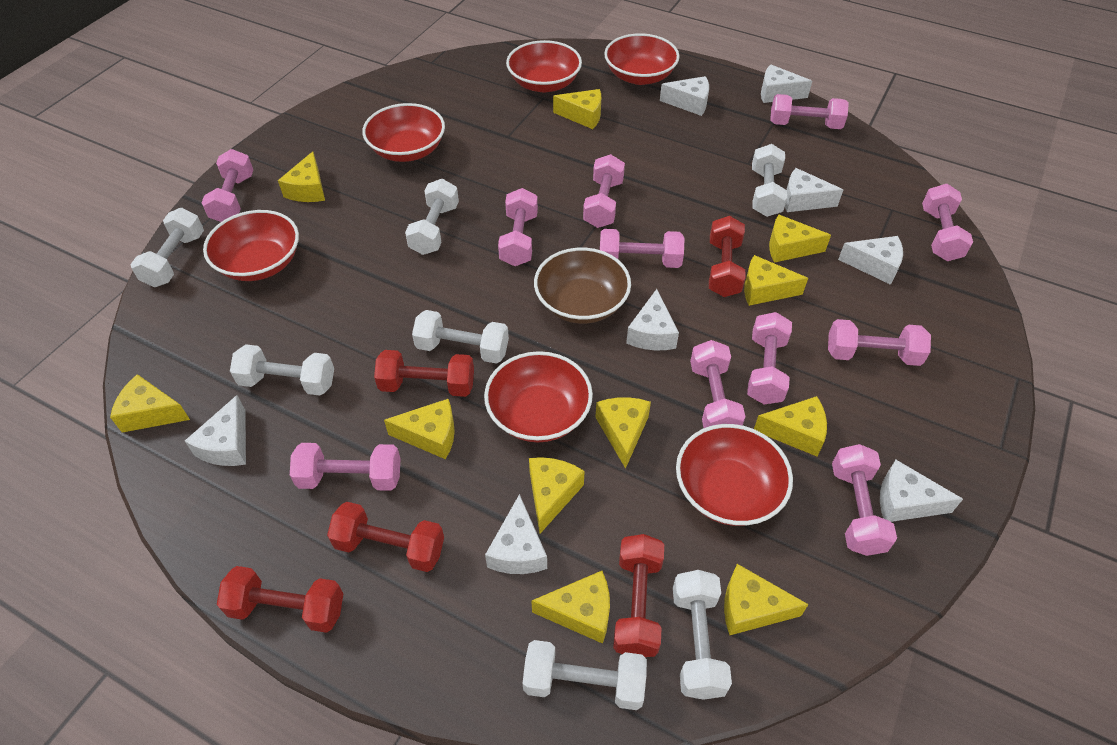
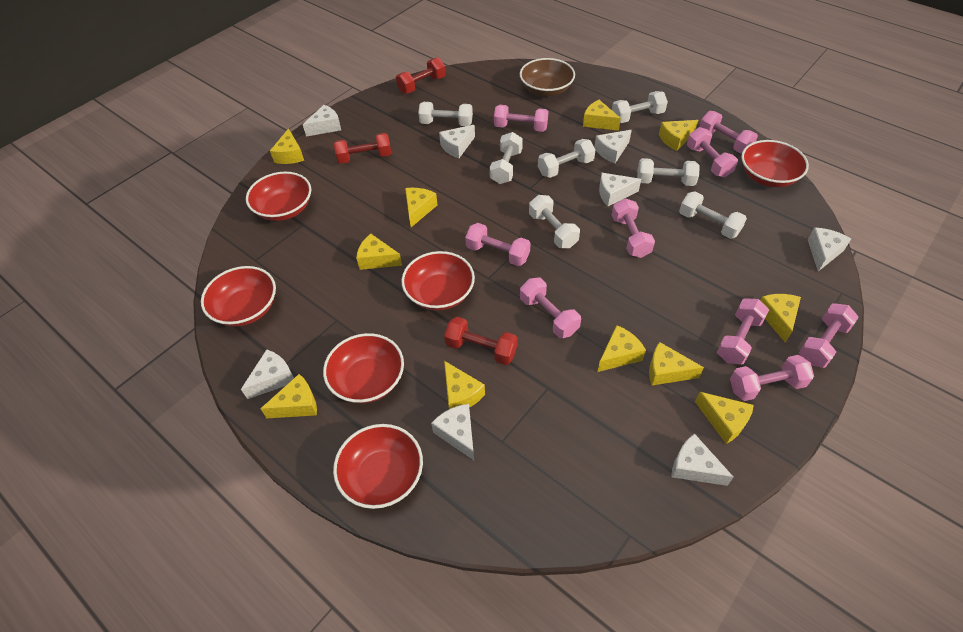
pink dumbbell: 11 -> 9
red dumbbell: 5 -> 3

